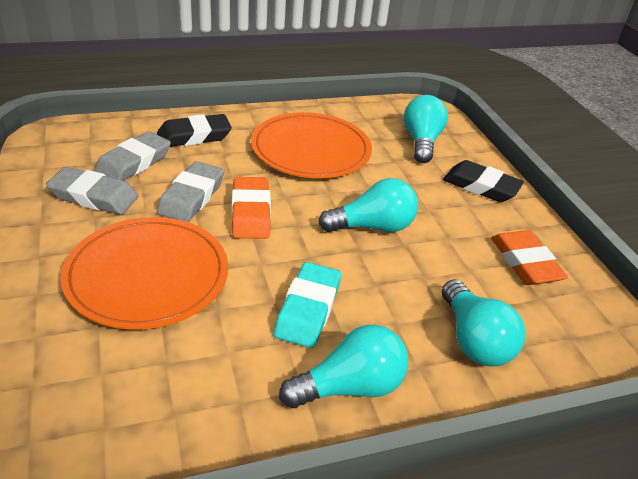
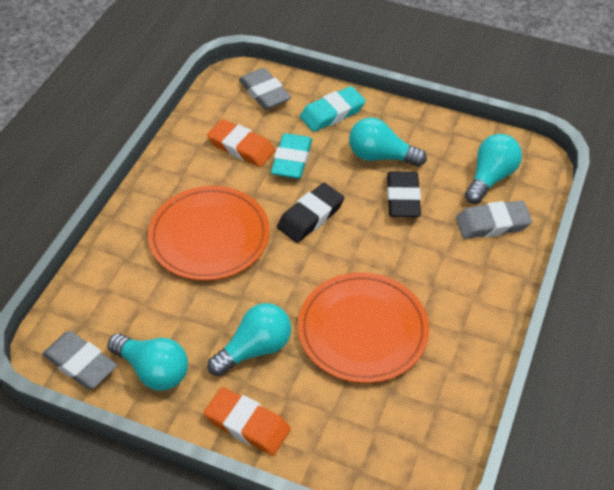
turquoise eraser: 1 -> 2

